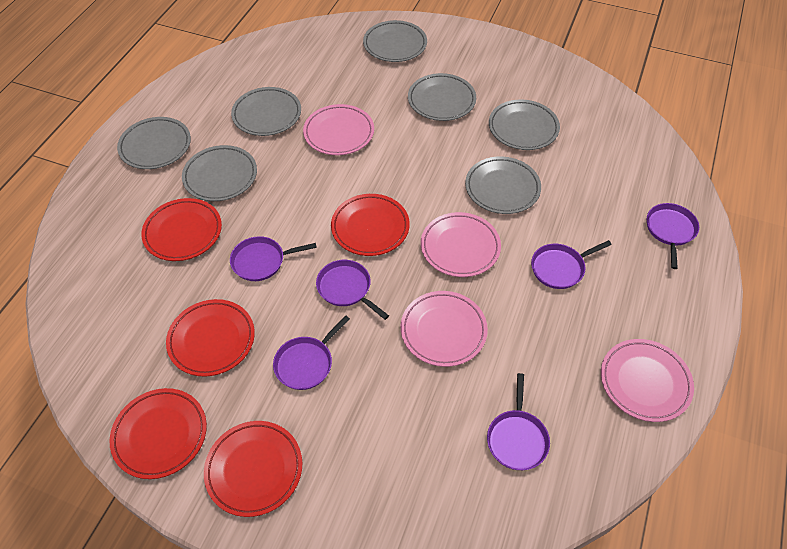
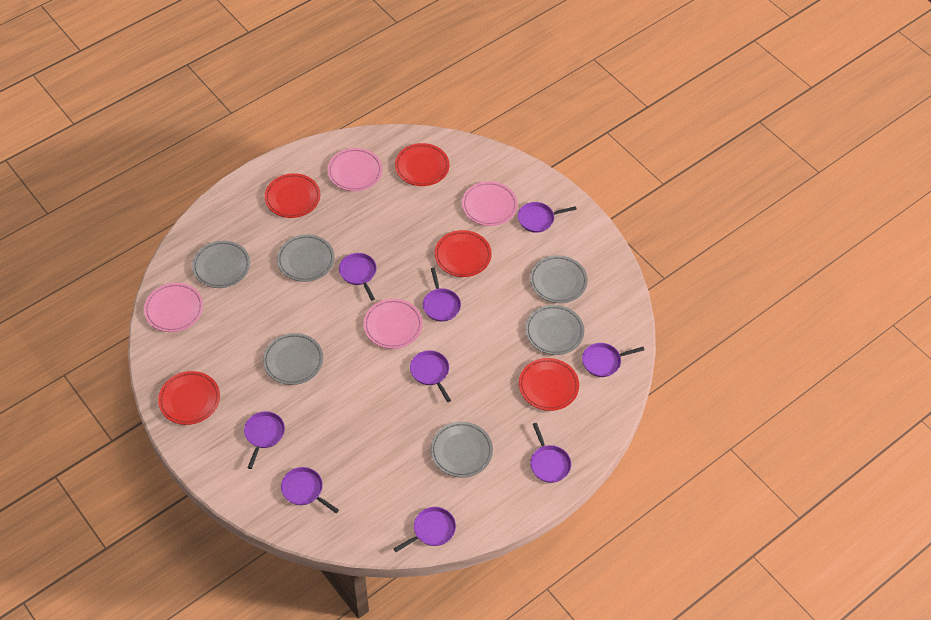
grey plate: 7 -> 6
purple pan: 6 -> 9

